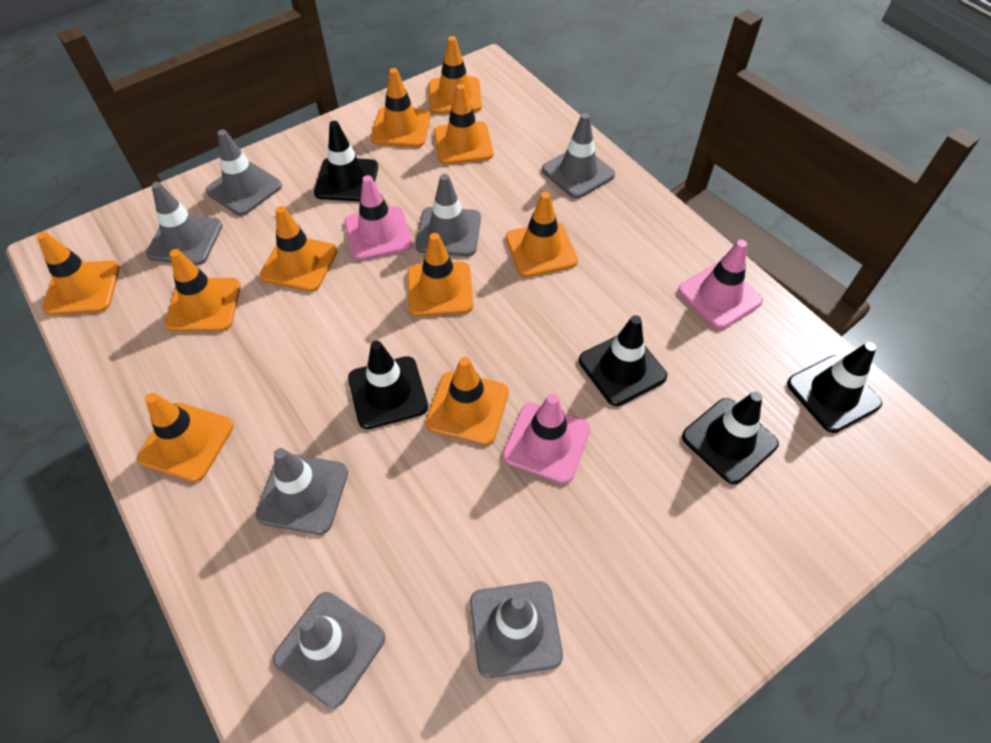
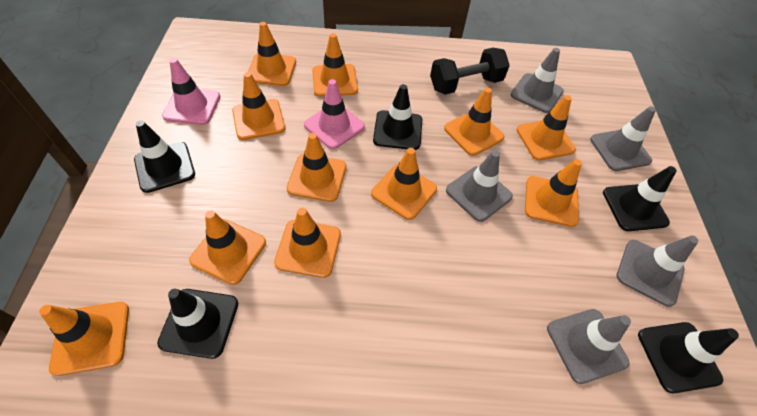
black dumbbell: 0 -> 1
grey traffic cone: 7 -> 5
orange traffic cone: 10 -> 11
pink traffic cone: 3 -> 2

